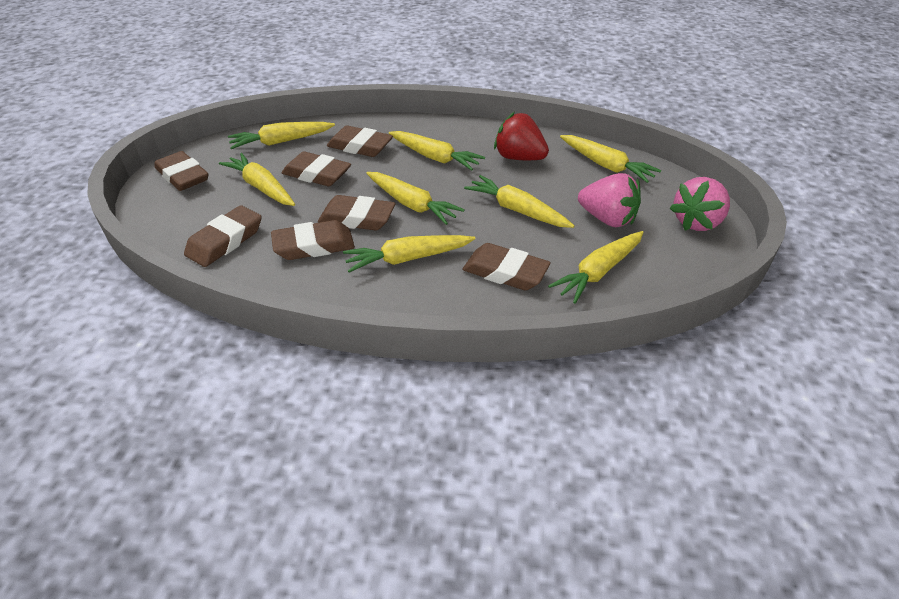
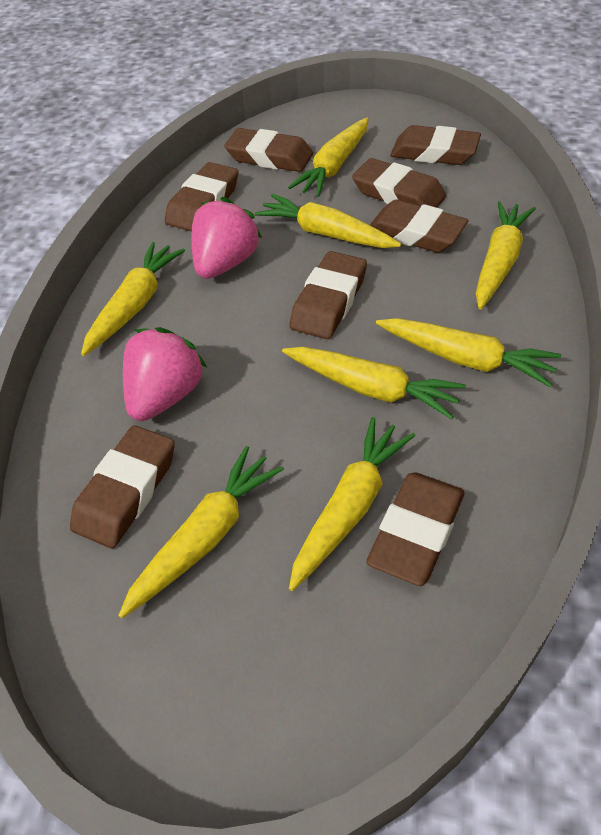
brown eraser: 7 -> 8
red strawberry: 1 -> 0

